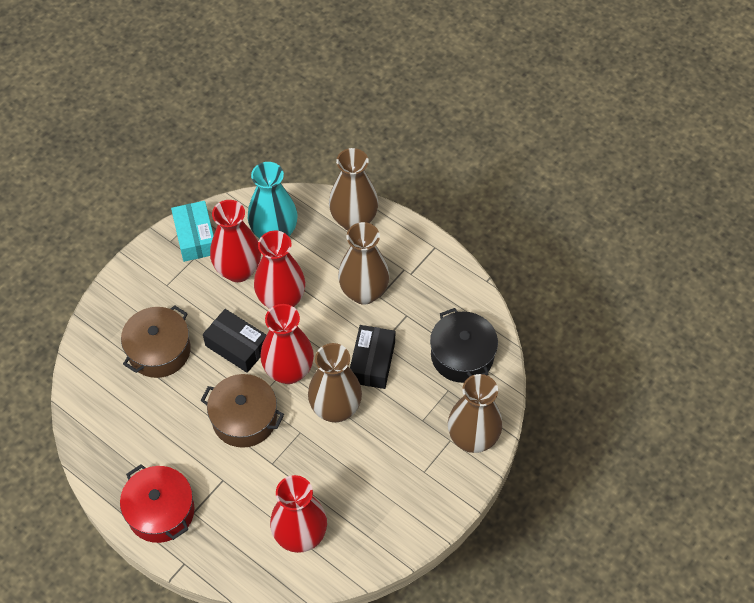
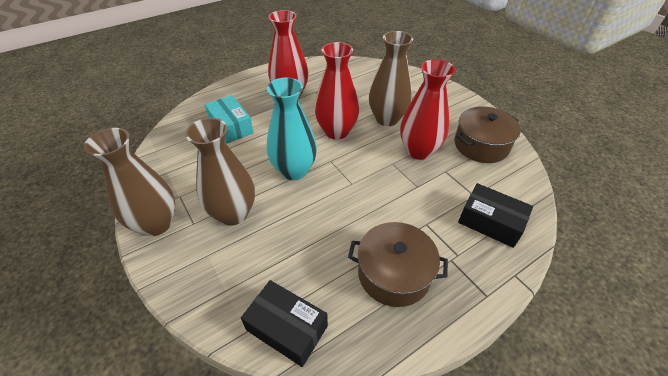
black pot: 1 -> 0
brown vase: 4 -> 3
red pot: 1 -> 0
red vase: 4 -> 3

